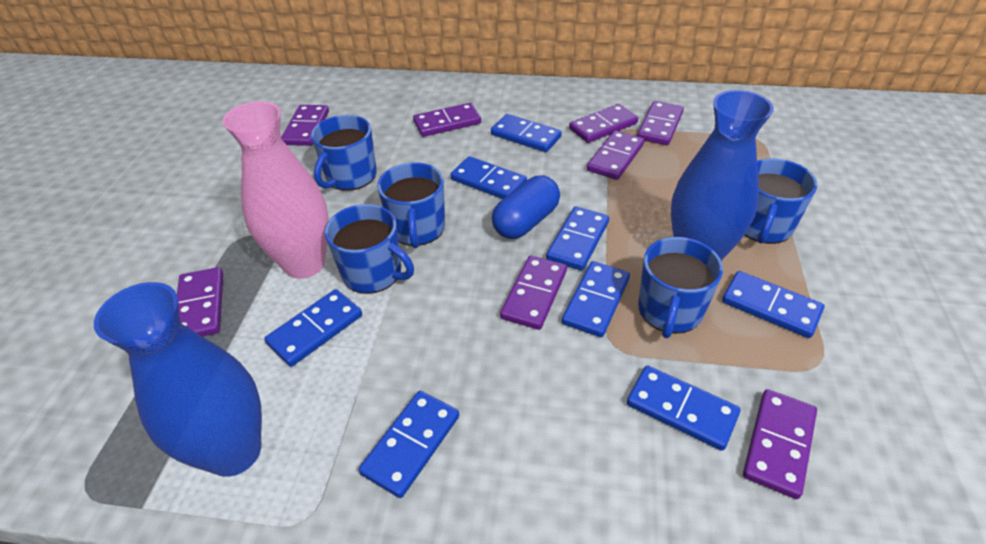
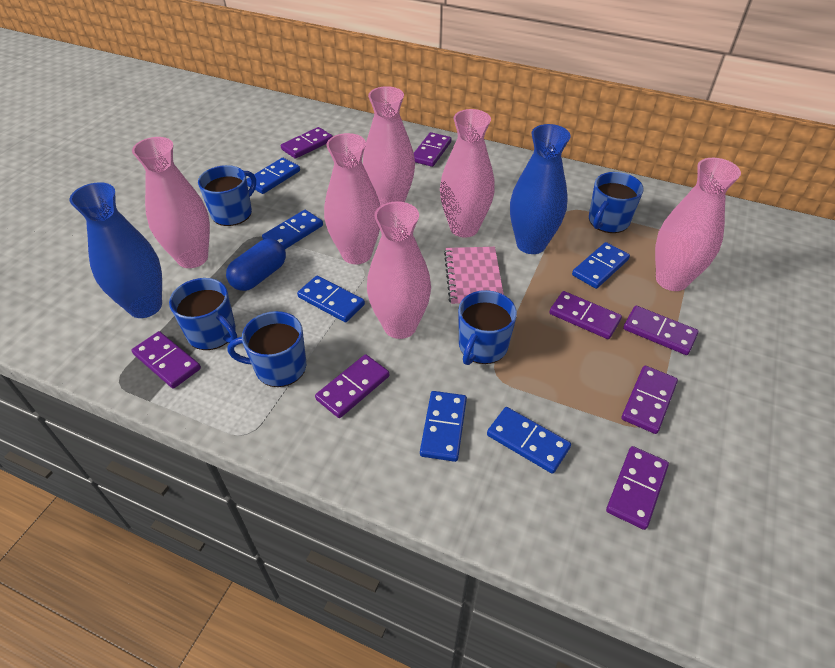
blue domino: 8 -> 6
pink notebook: 0 -> 1
pink vase: 1 -> 6

